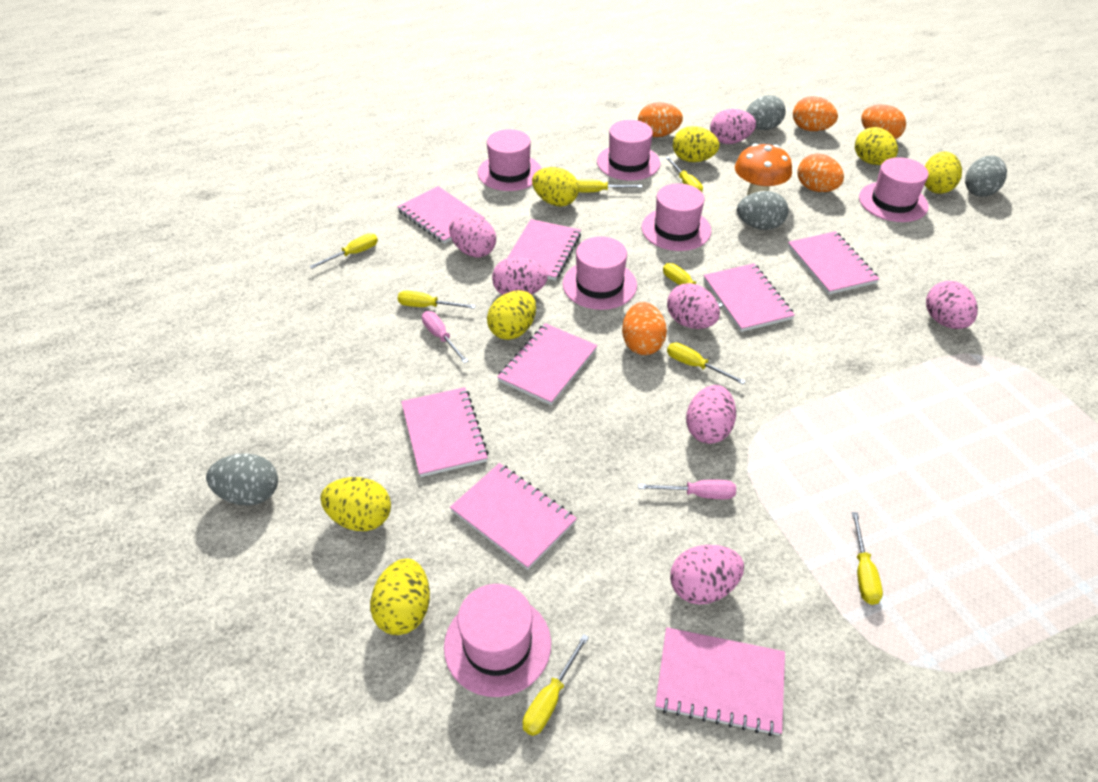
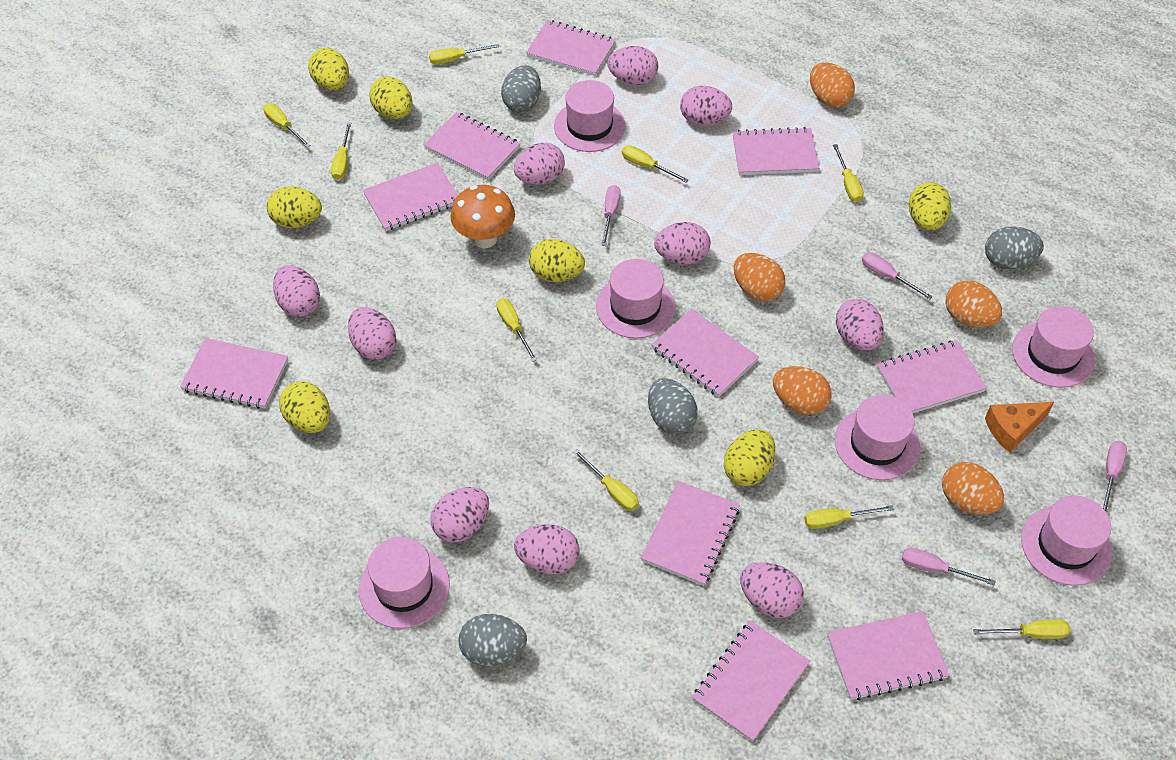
orange cheese: 0 -> 1
pink egg: 7 -> 10
pink notebook: 8 -> 10
pink screwdriver: 2 -> 4
yellow screwdriver: 8 -> 9

